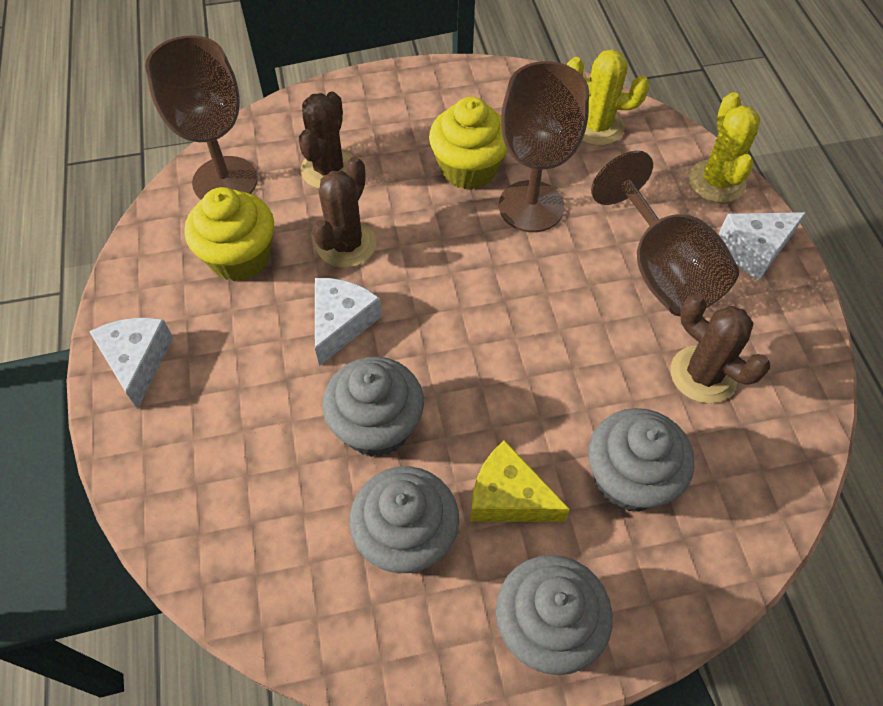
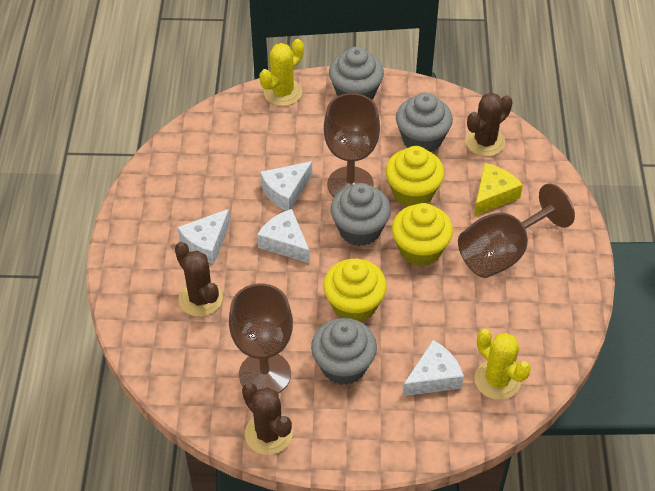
white cheese: 3 -> 4
yellow cupcake: 2 -> 3

